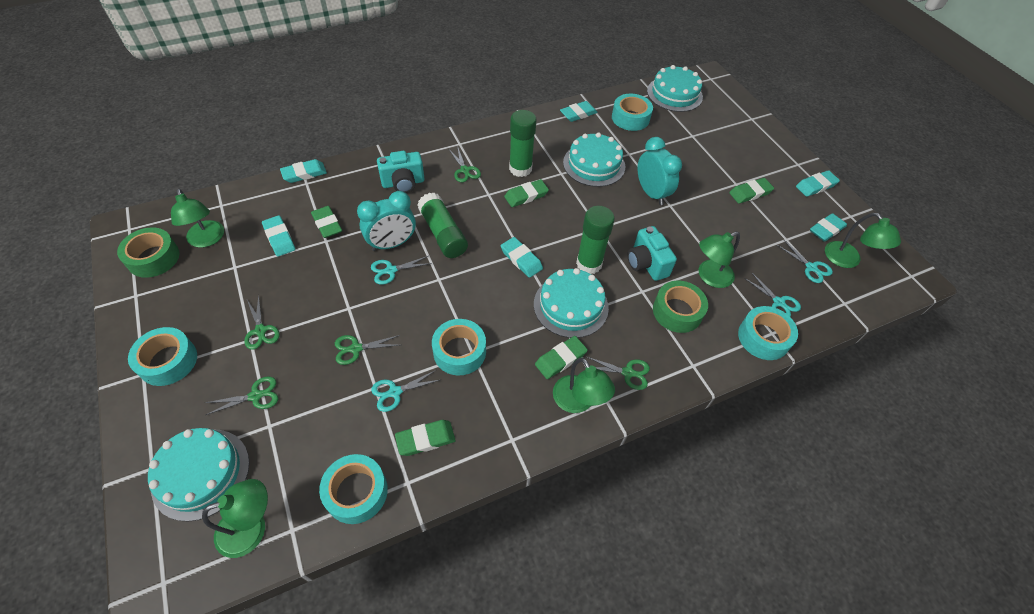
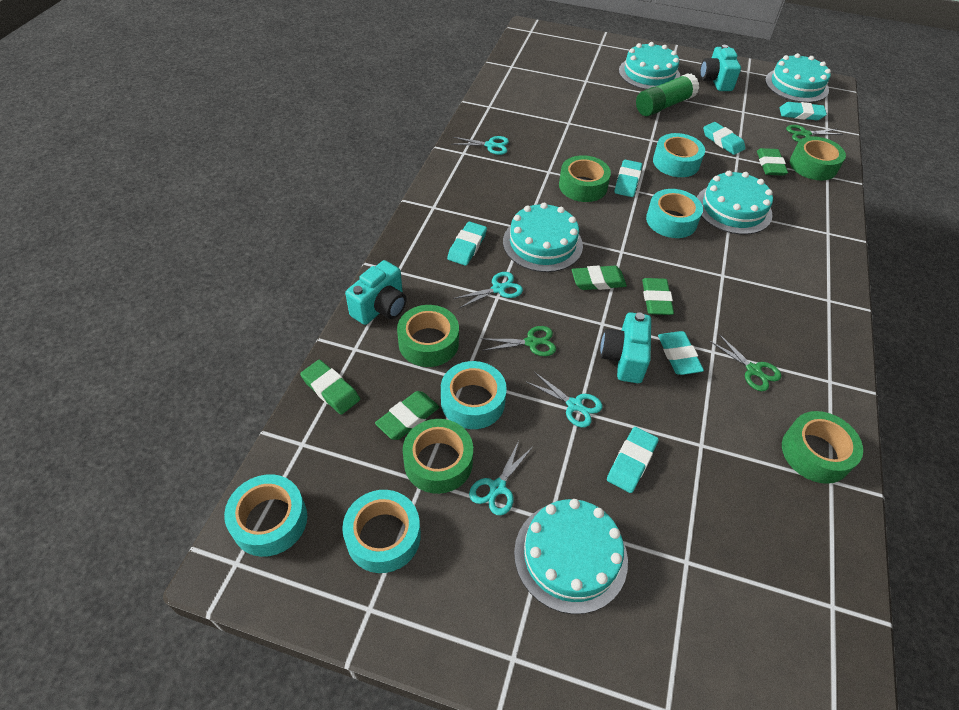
green glue stick: 3 -> 1
green lamp: 5 -> 0
green scissors: 5 -> 3
green tape: 2 -> 5
turquoise cake: 4 -> 5
turquoise camera: 2 -> 3
turquoise clock: 2 -> 0

